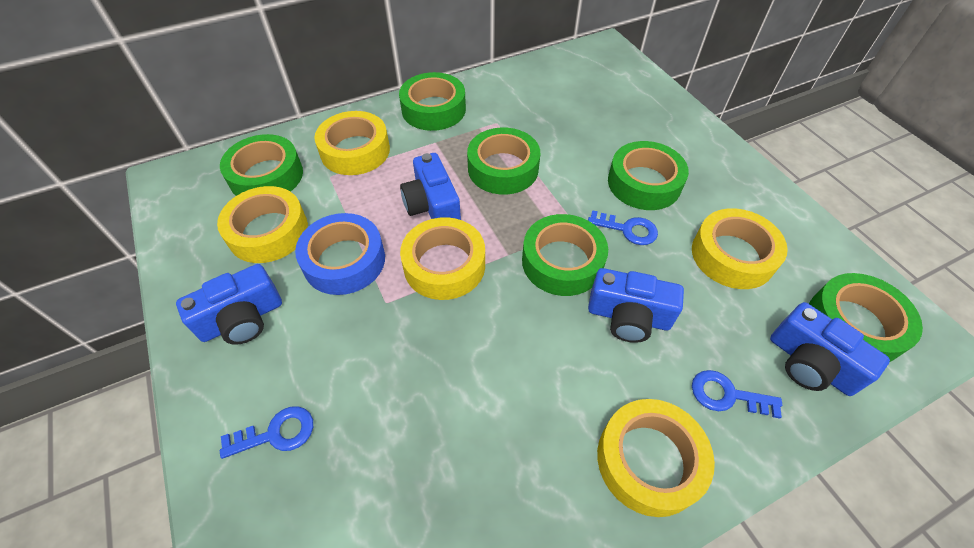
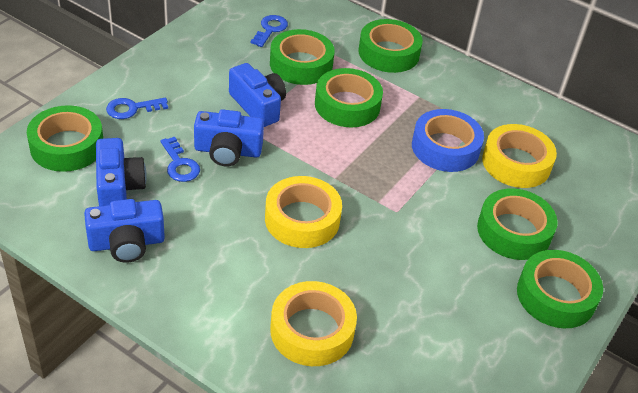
yellow tape: 5 -> 3

